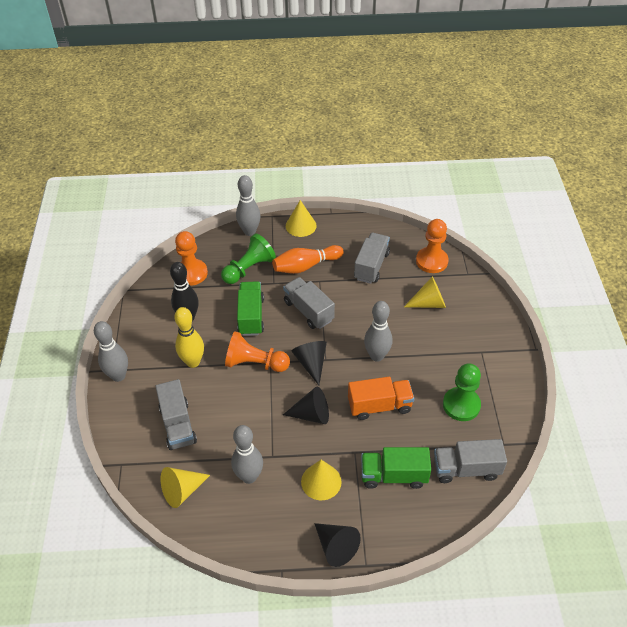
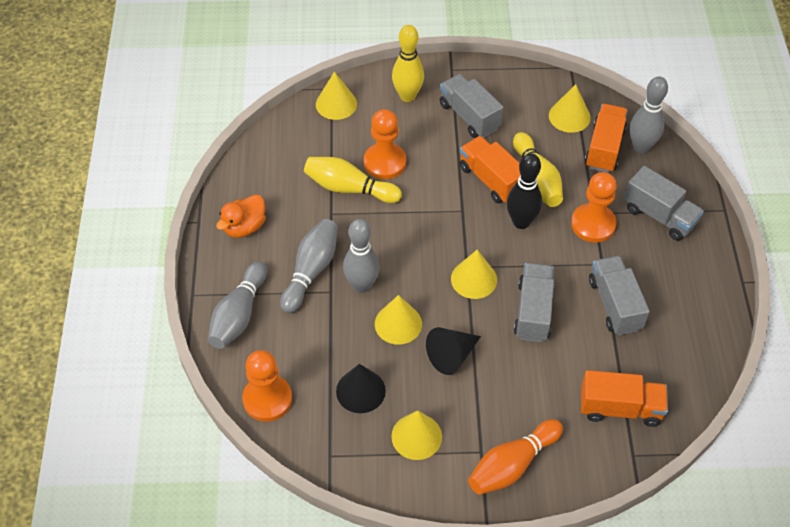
black cone: 3 -> 2
green pawn: 2 -> 0
green truck: 2 -> 0
orange duck: 0 -> 1
orange truck: 1 -> 3
yellow bowling pin: 1 -> 3
yellow cone: 4 -> 5

